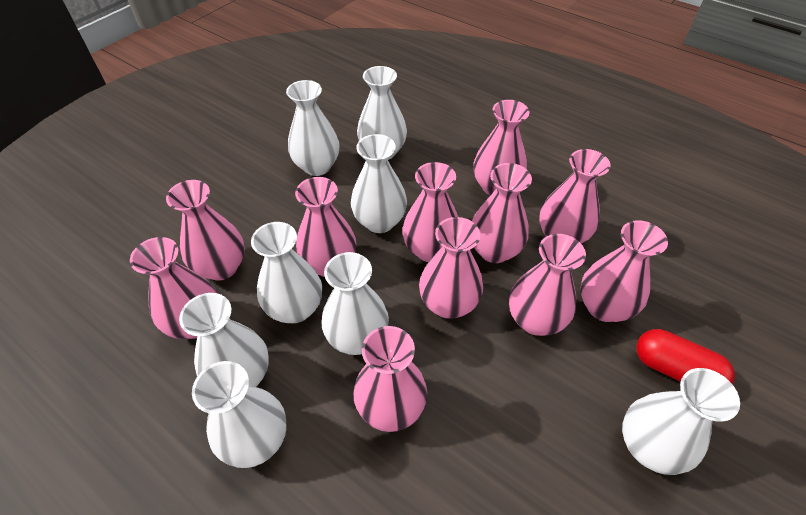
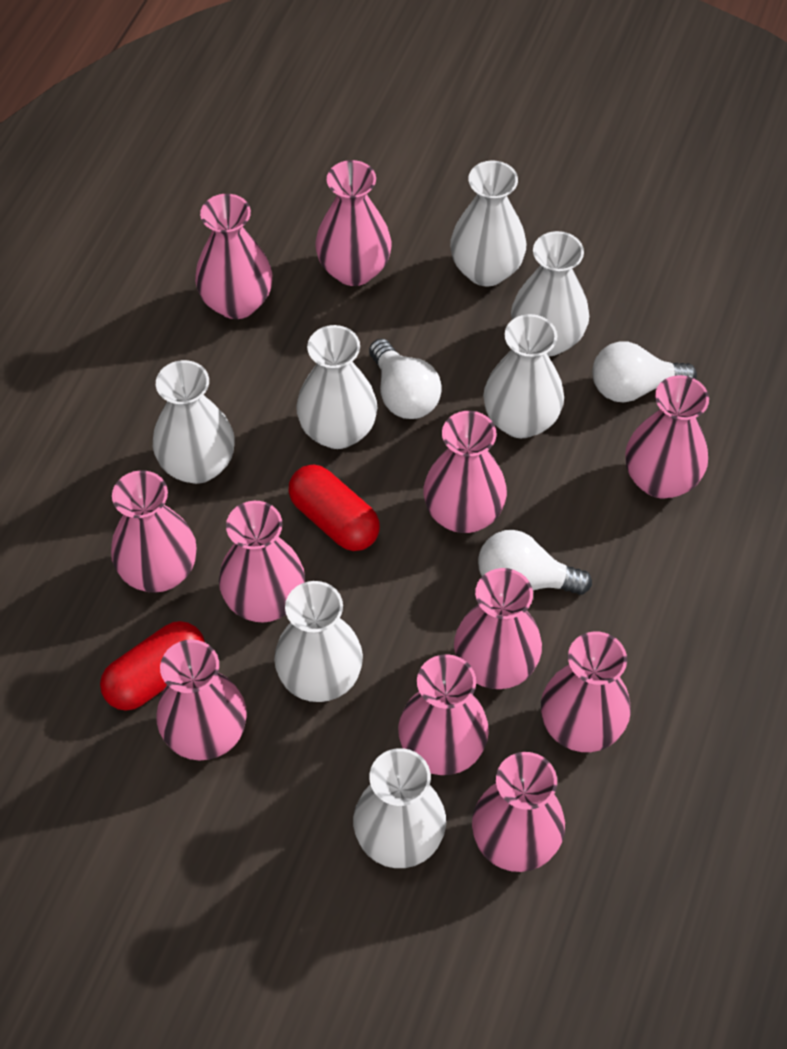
red capsule: 1 -> 2
white light bulb: 0 -> 3
white vase: 8 -> 7

